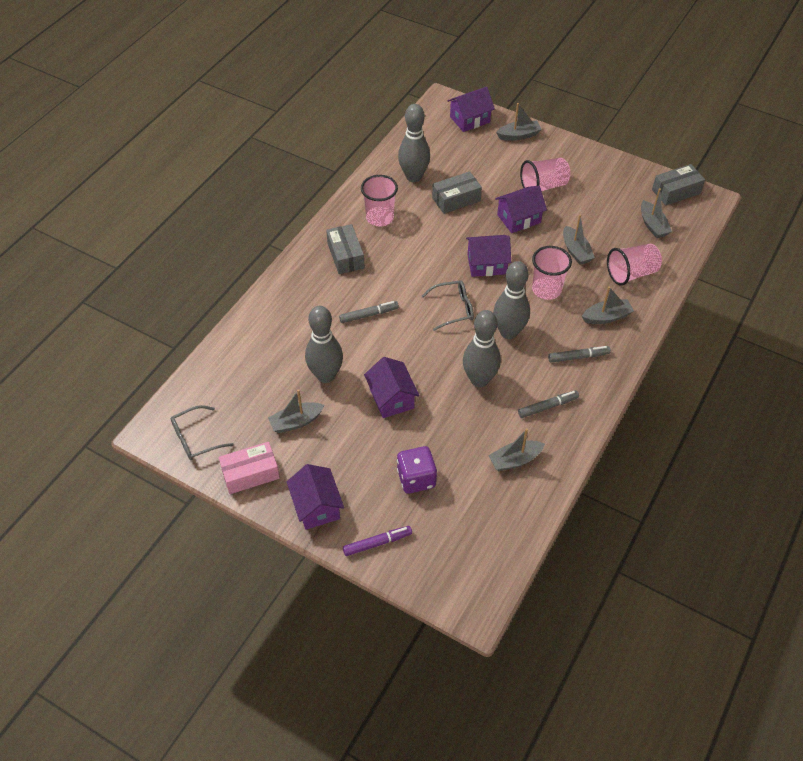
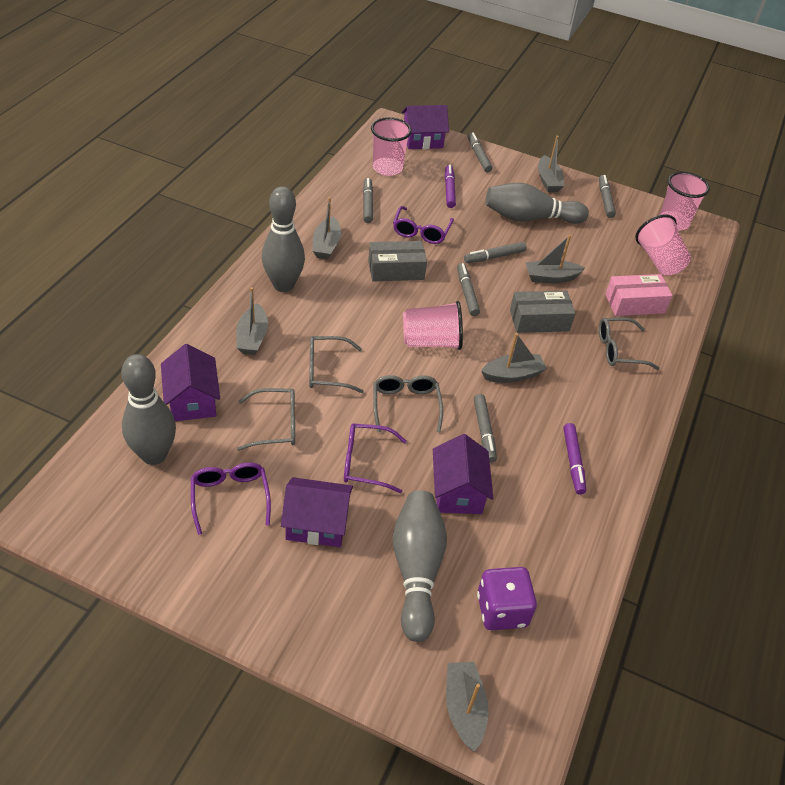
grey box: 3 -> 2
grey glasses: 2 -> 4
grey marker: 3 -> 6
purple glasses: 0 -> 3
purple house: 5 -> 4
purple marker: 1 -> 2

